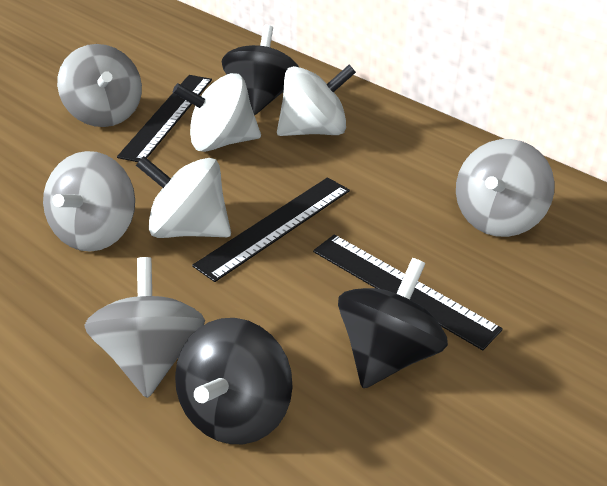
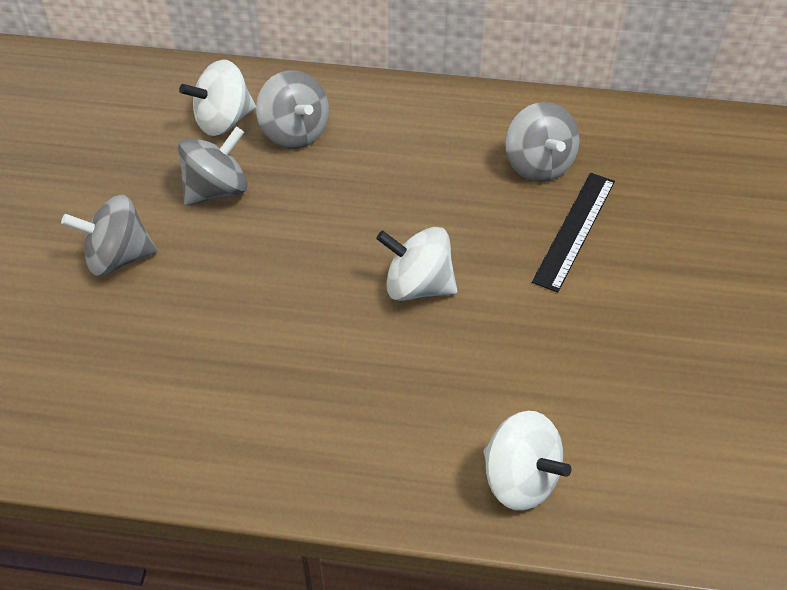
black ruler: 3 -> 1
black spinning top: 3 -> 0

